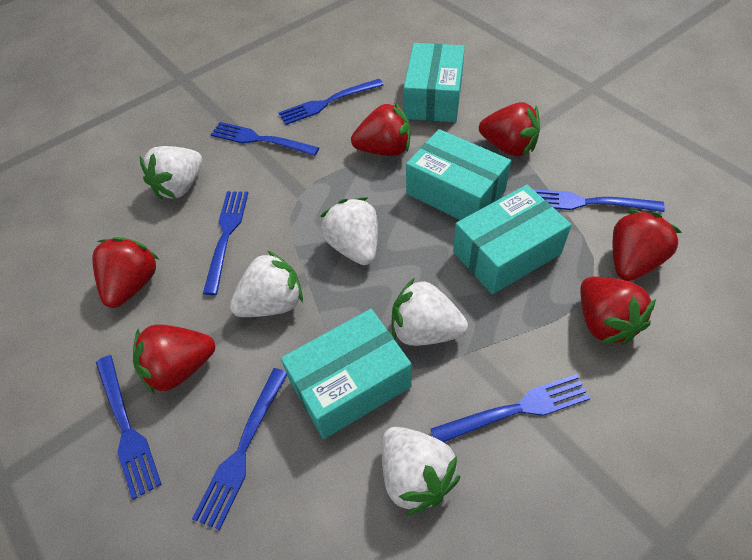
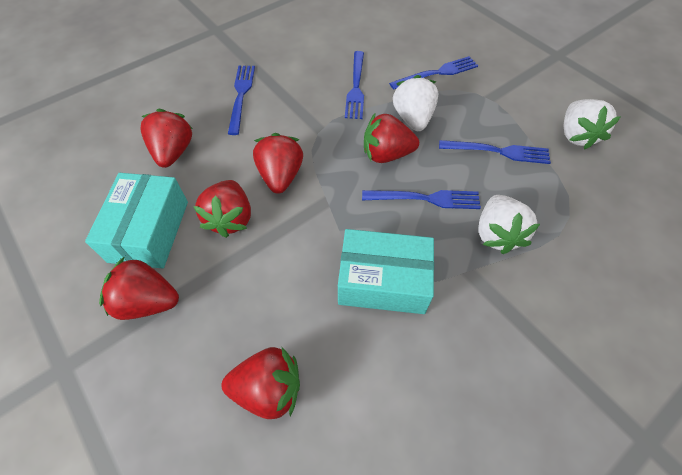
blue fork: 7 -> 5
turquoise box: 4 -> 2
white strawberry: 5 -> 3

